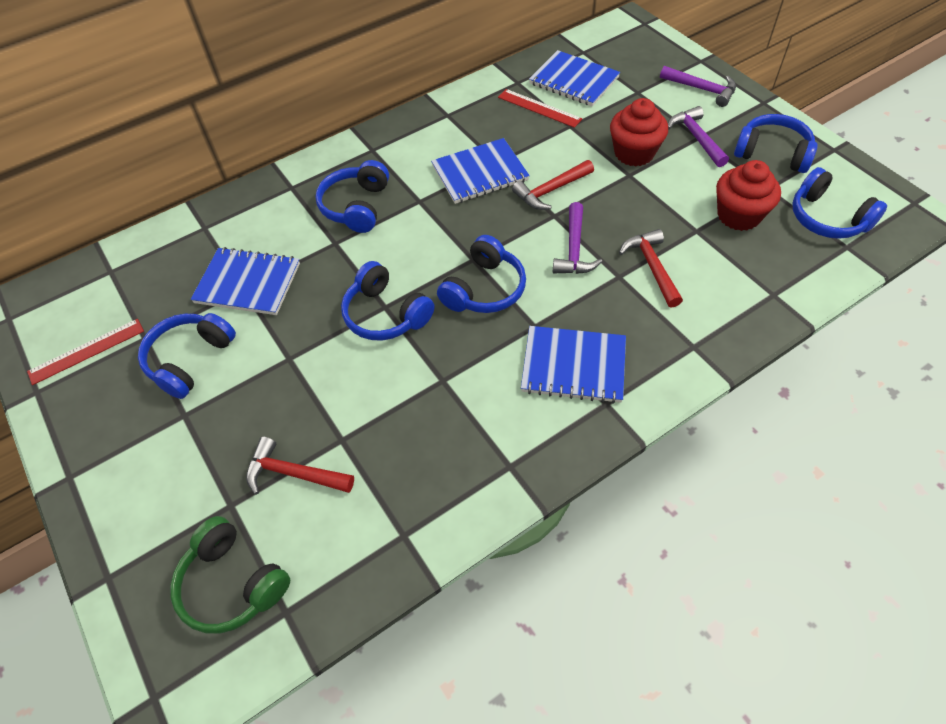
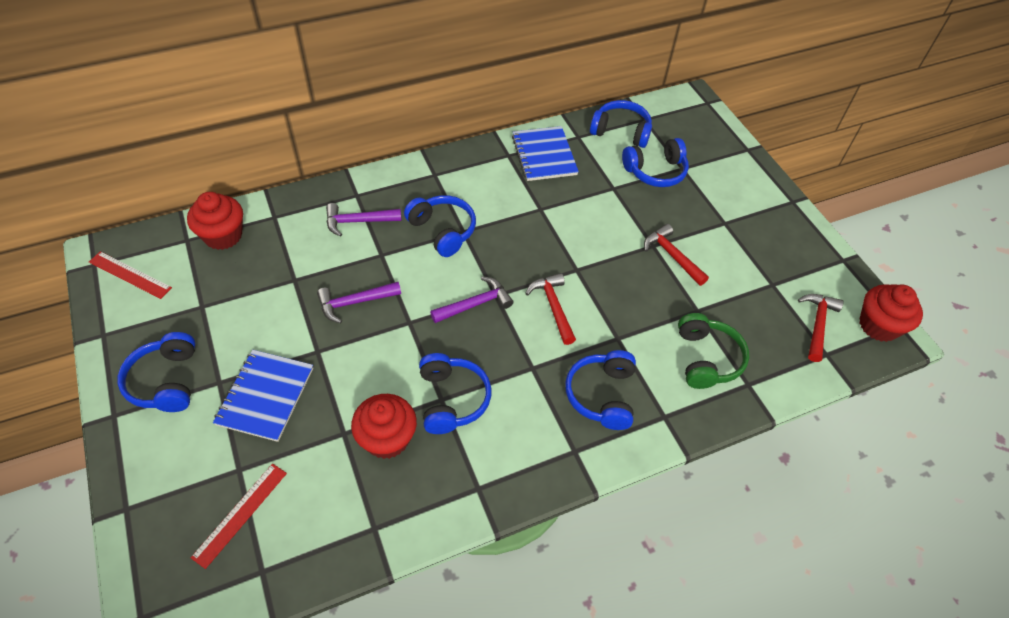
blue notebook: 4 -> 2
red cupcake: 2 -> 3

